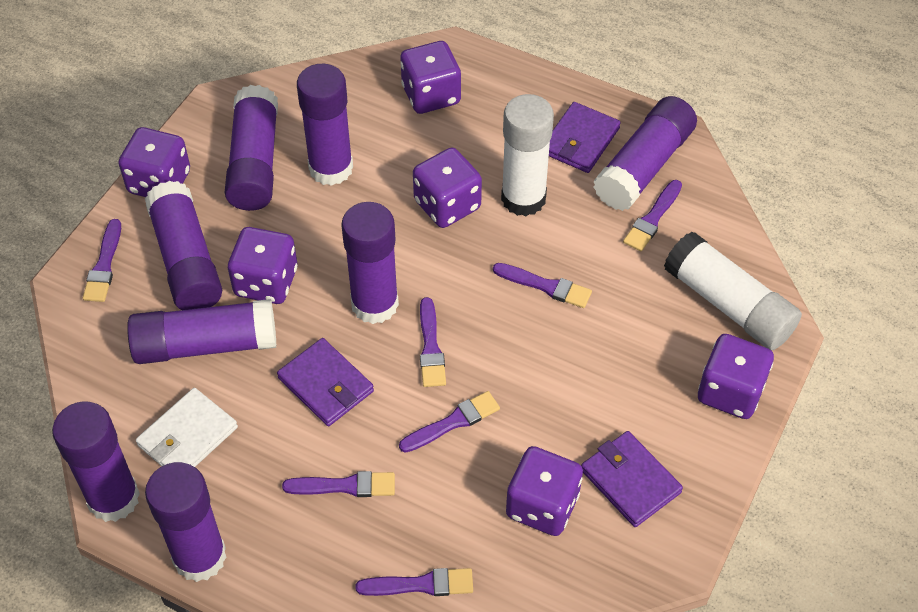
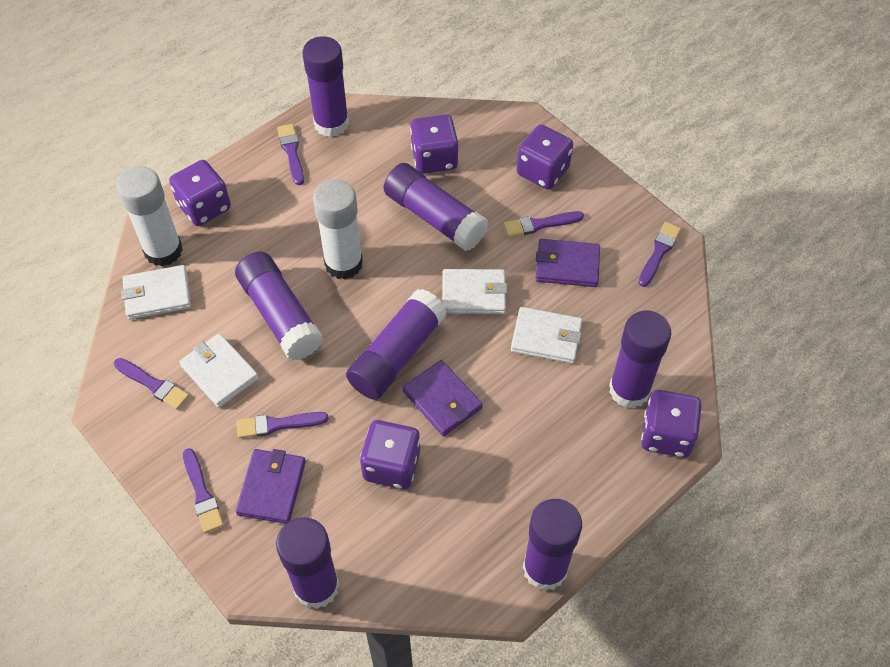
purple brush: 7 -> 6
purple dice: 6 -> 5
purple glue stick: 8 -> 7
white wallet: 1 -> 4

